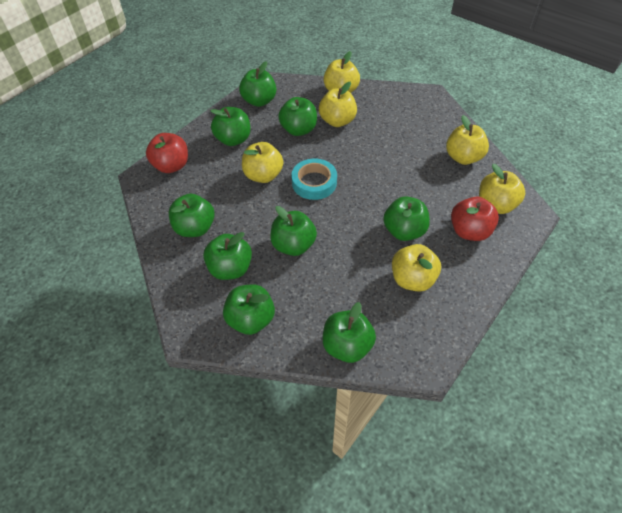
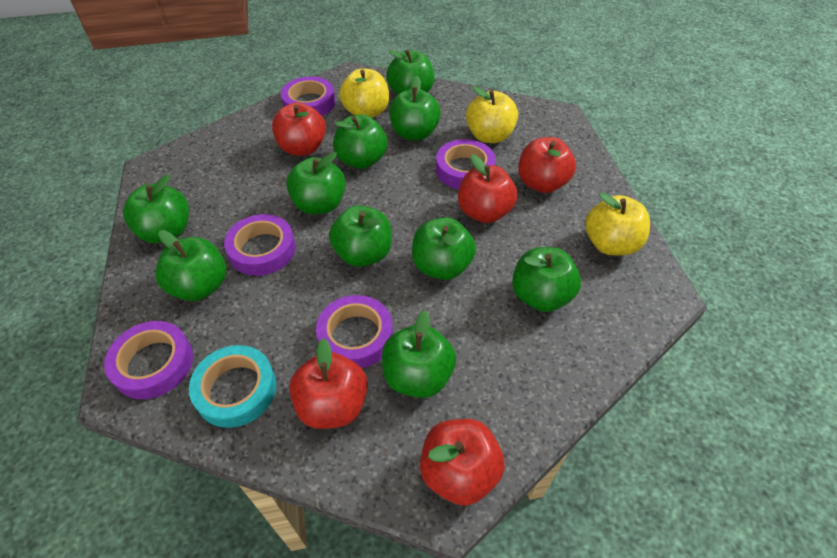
green apple: 9 -> 10
purple tape: 0 -> 5
red apple: 2 -> 5
yellow apple: 6 -> 3

